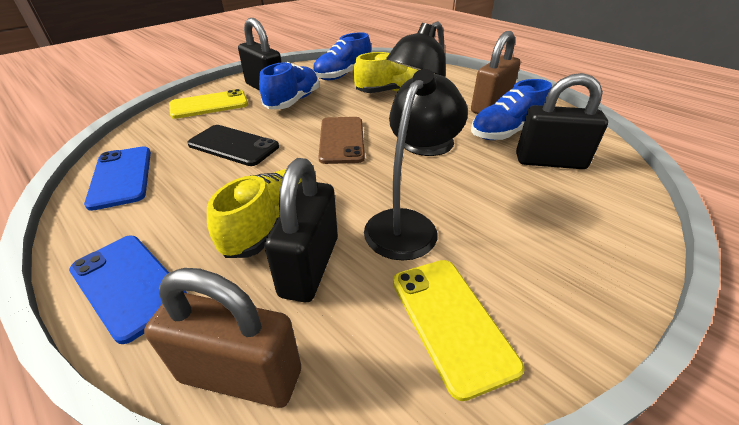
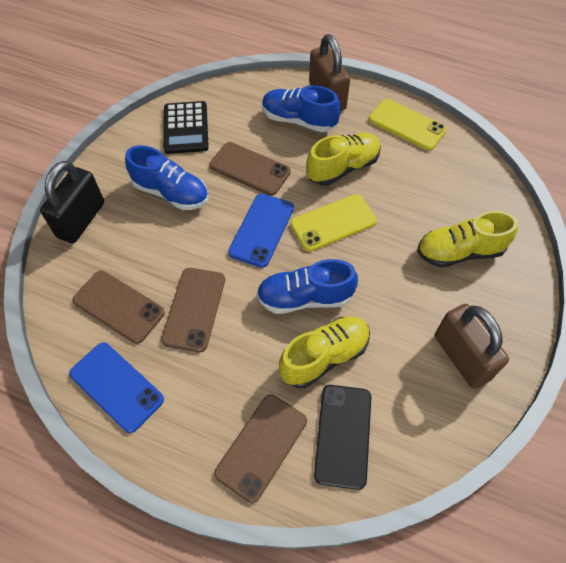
black calculator: 0 -> 1
black lamp: 2 -> 0
black padlock: 3 -> 1
brown phone: 1 -> 4
yellow shoe: 2 -> 3

